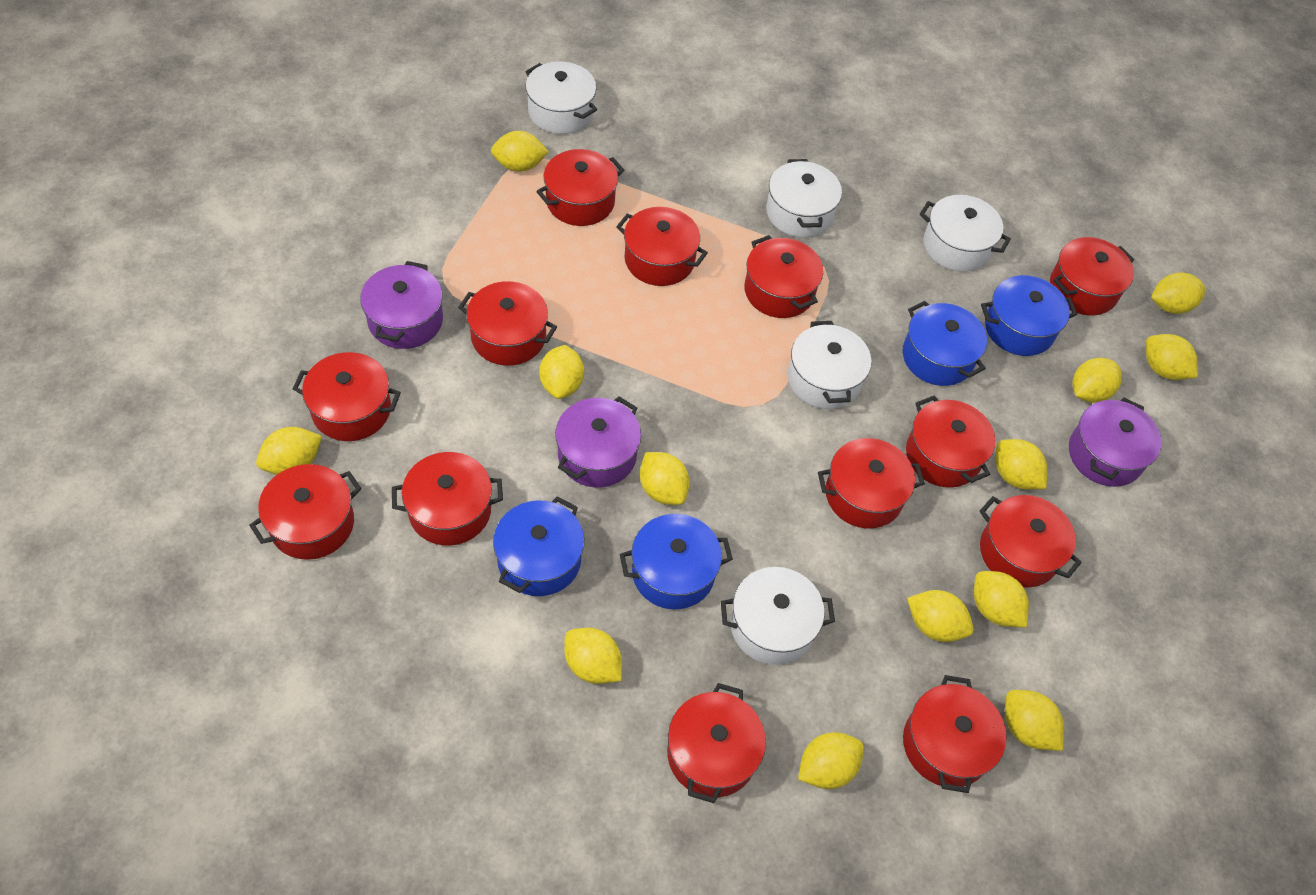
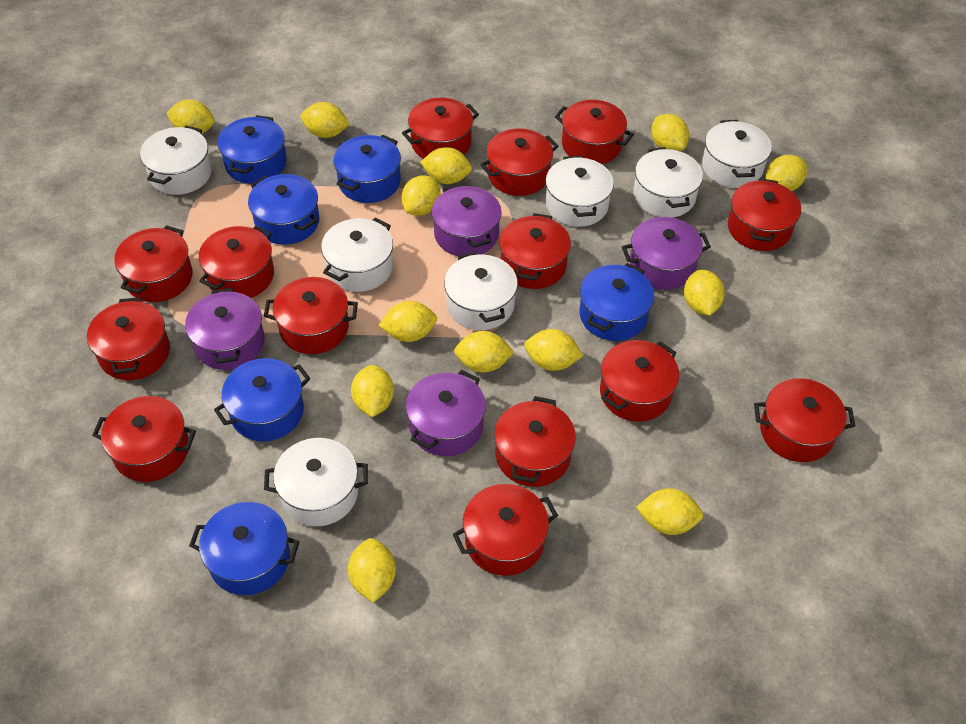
blue pot: 4 -> 6
purple pot: 3 -> 4
red pot: 13 -> 14
white pot: 5 -> 7

